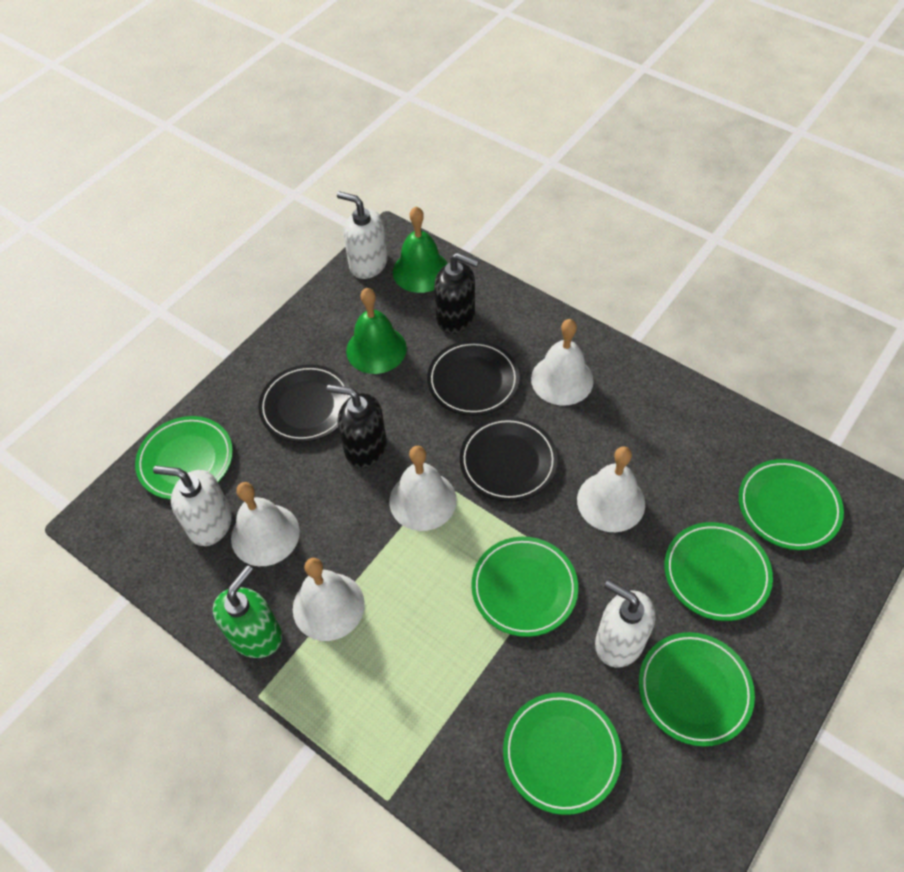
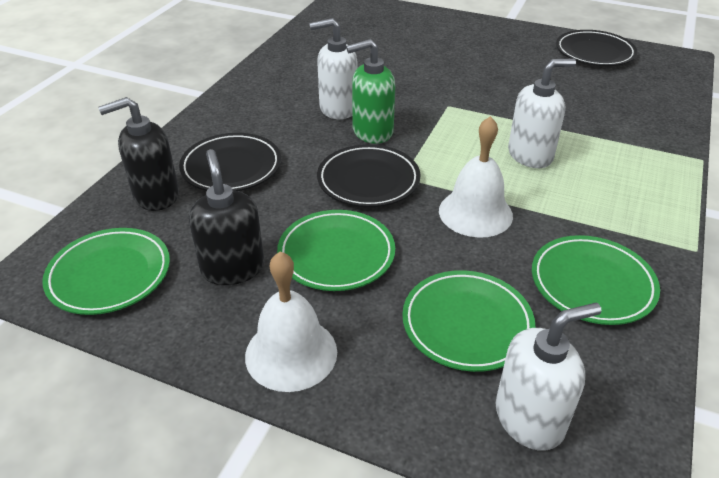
green bell: 2 -> 0
green plate: 6 -> 4
white bell: 5 -> 2

